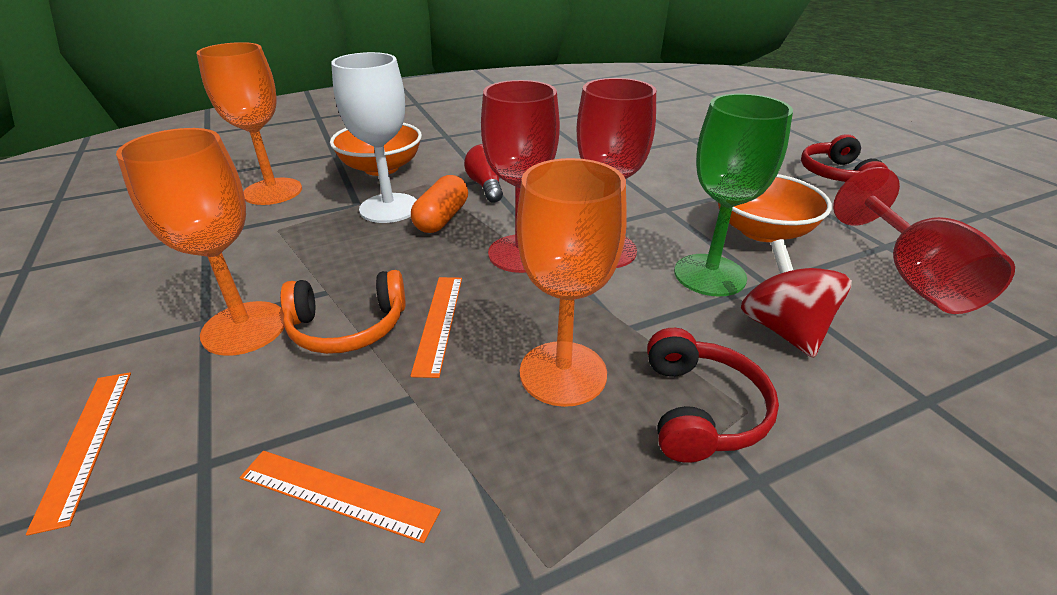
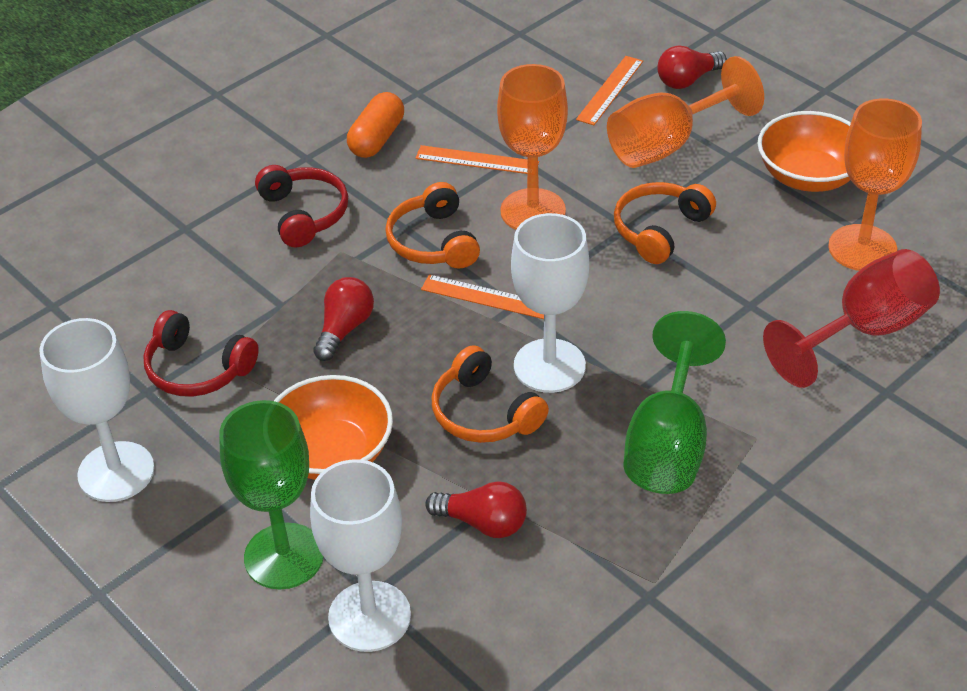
green goblet: 1 -> 2
orange headphones: 1 -> 3
red goblet: 3 -> 1
red light bulb: 1 -> 3
red spinning top: 1 -> 0
white goblet: 1 -> 3

